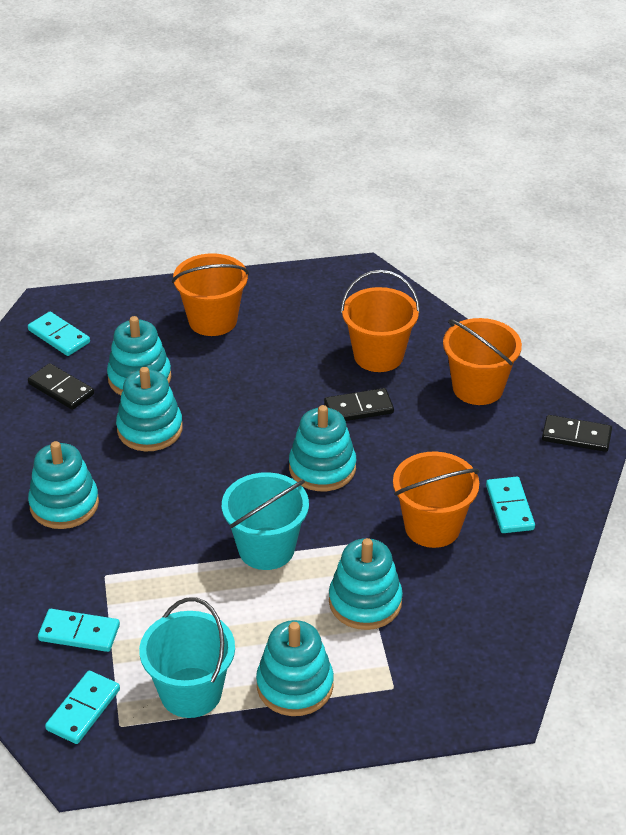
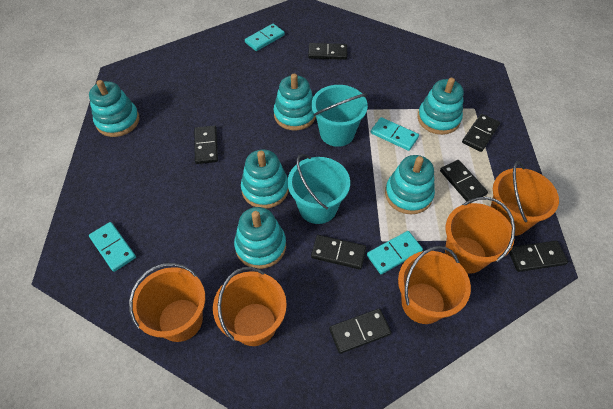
black domino: 3 -> 7
orange bucket: 4 -> 5

